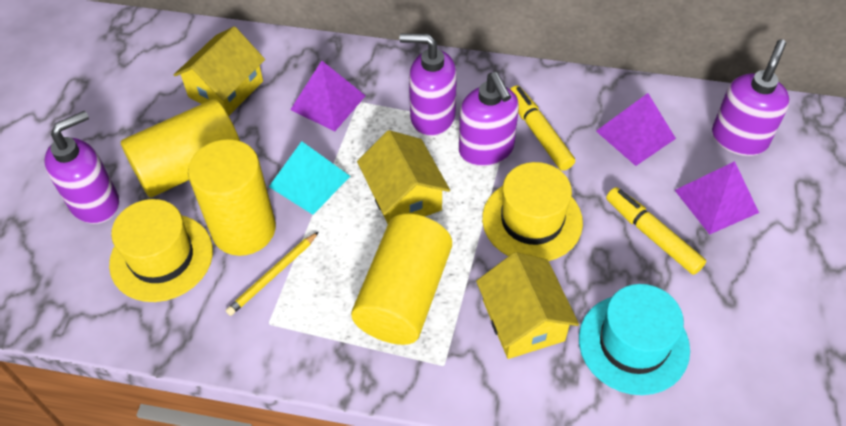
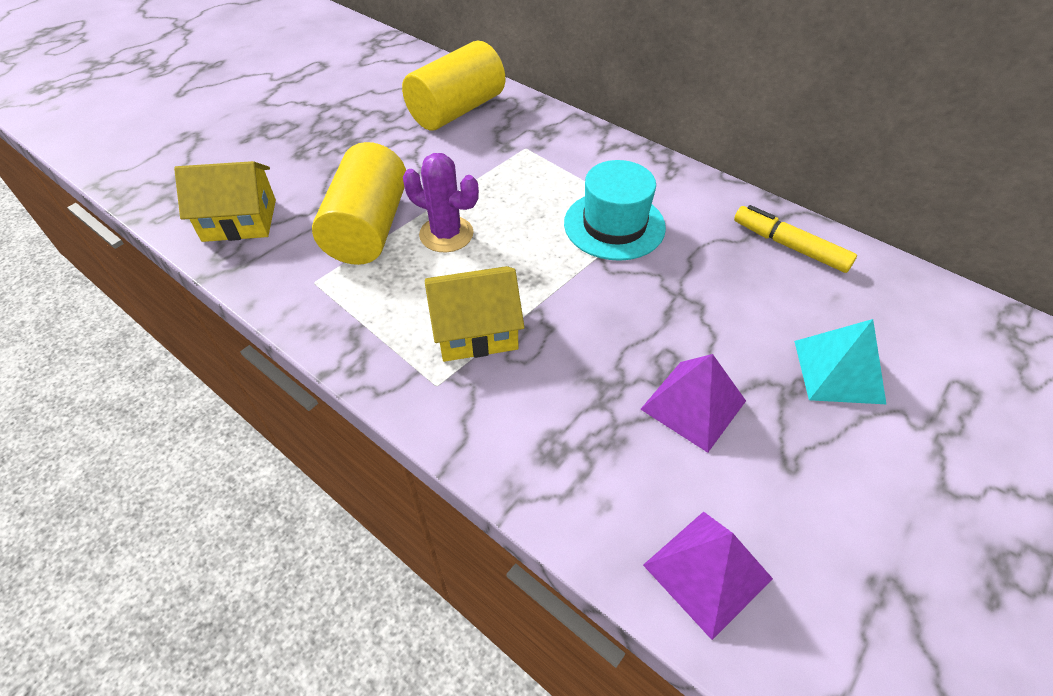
purple cactus: 0 -> 1
purple pyramid: 3 -> 2
purple soap dispenser: 4 -> 0
yellow cylinder: 3 -> 2
yellow hat: 2 -> 0
yellow house: 3 -> 2
yellow marker: 2 -> 1
yellow pencil: 1 -> 0

